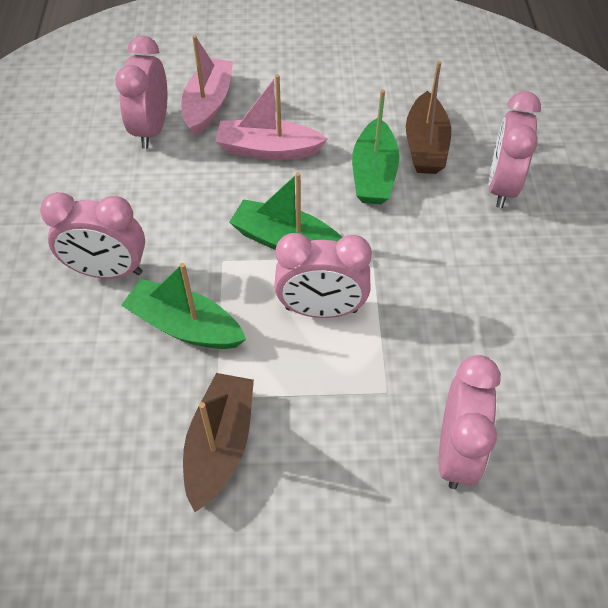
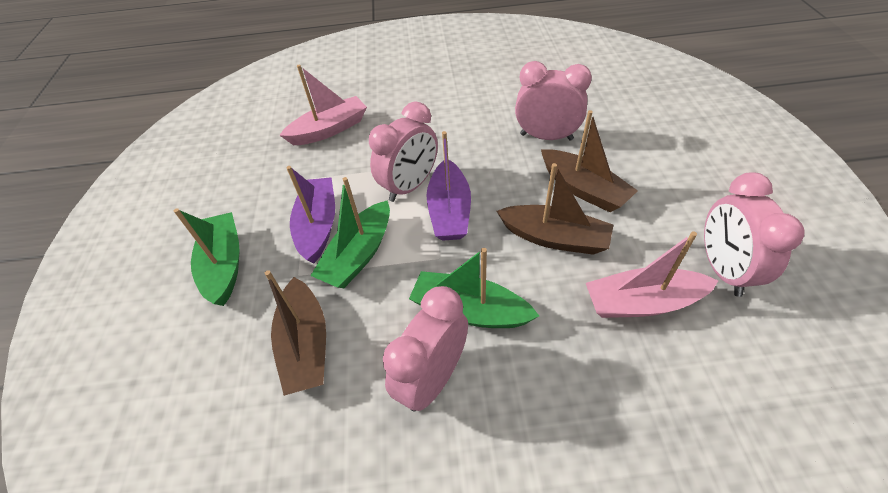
brown boat: 2 -> 3
pink clock: 5 -> 4
purple boat: 0 -> 2

